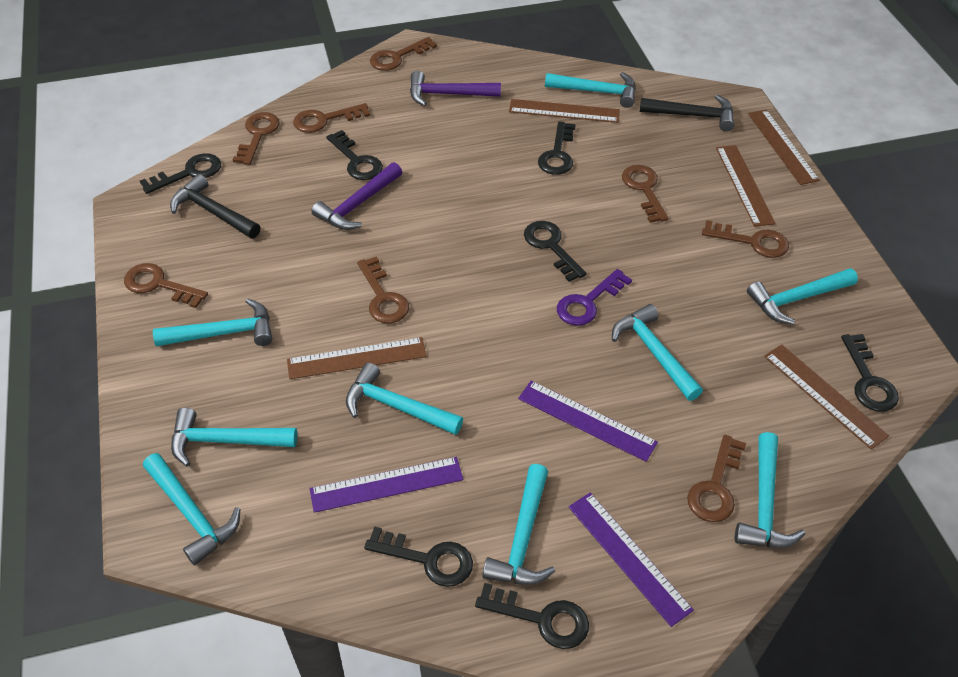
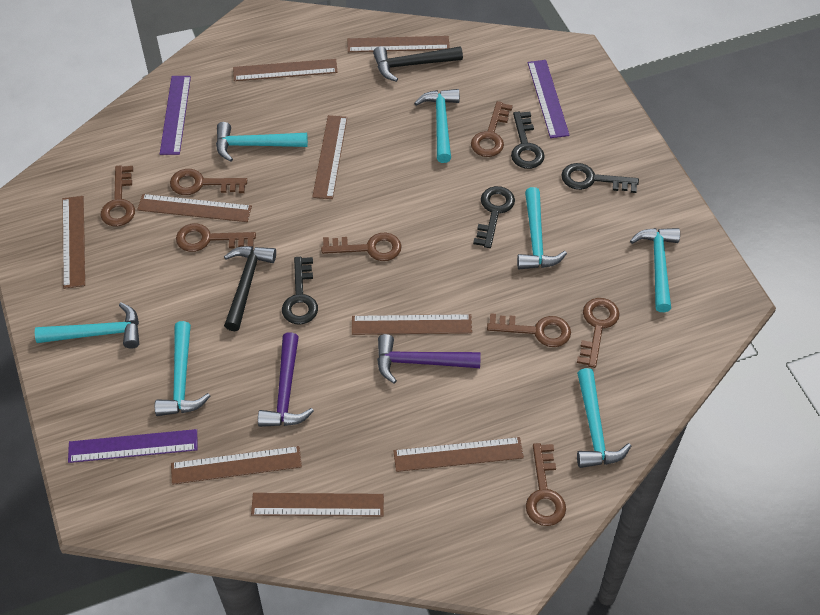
black key: 7 -> 4
brown ruler: 5 -> 9
purple key: 1 -> 0
turquoise hammer: 9 -> 7

